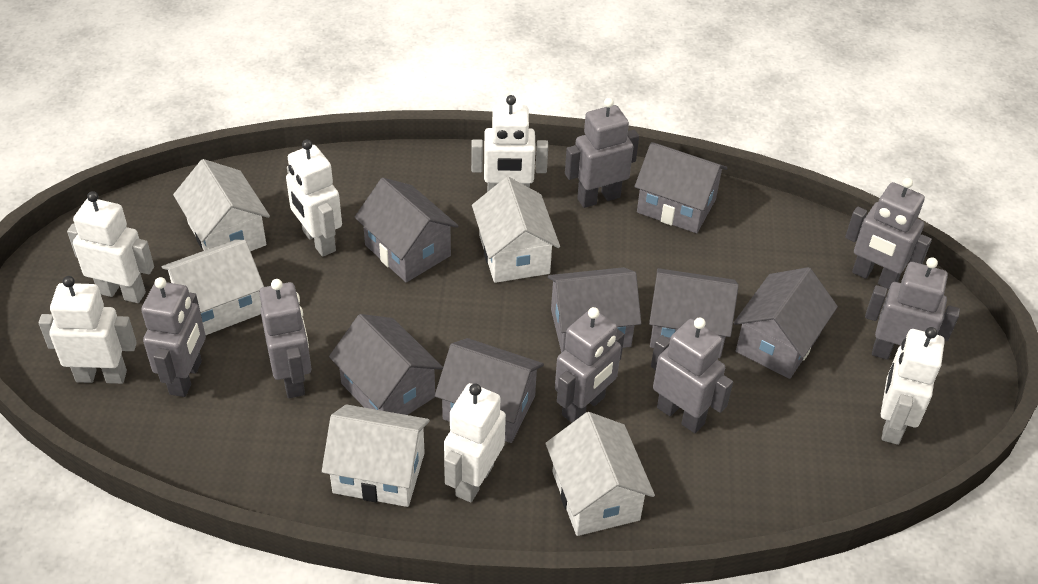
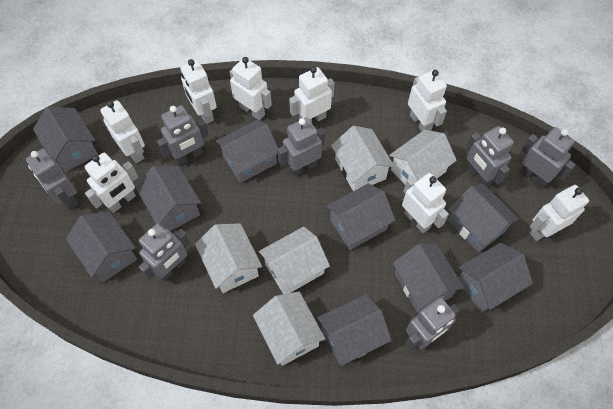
grey house: 7 -> 9
white robot: 6 -> 8

